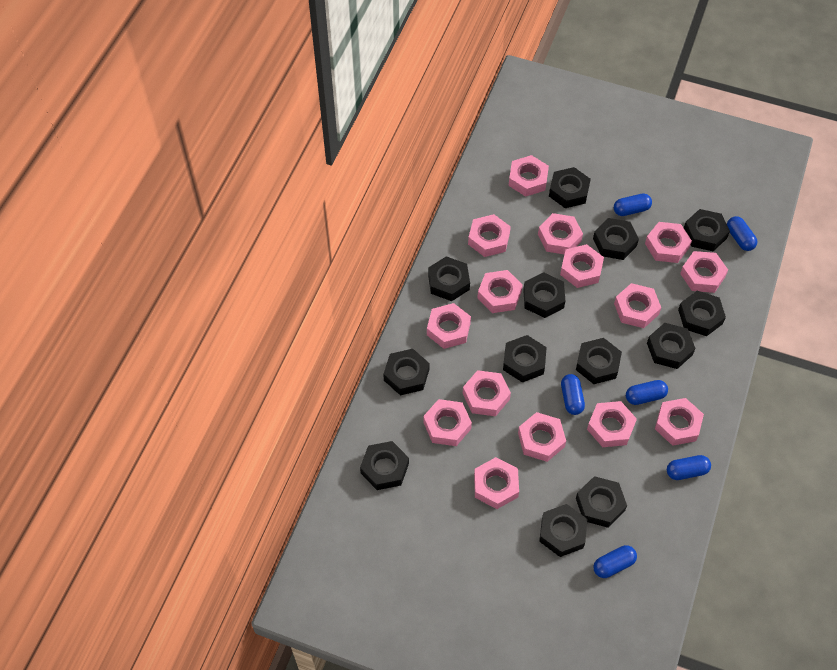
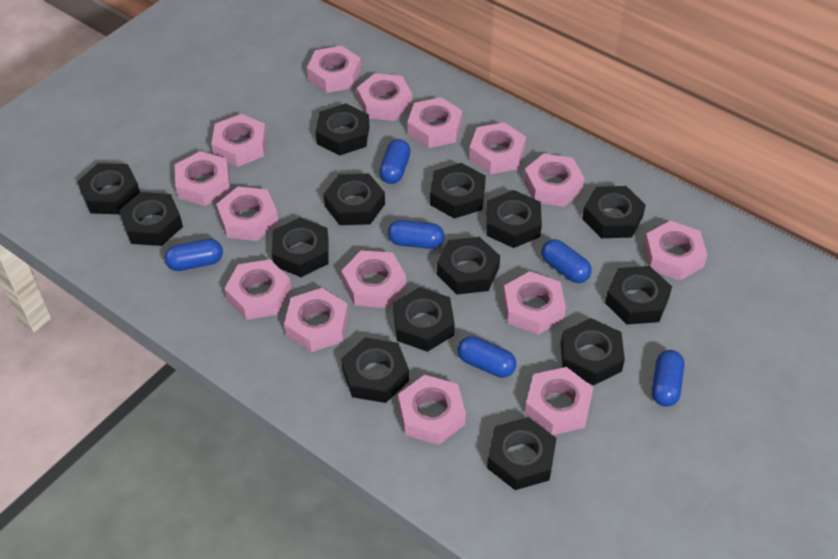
black nut: 13 -> 14

